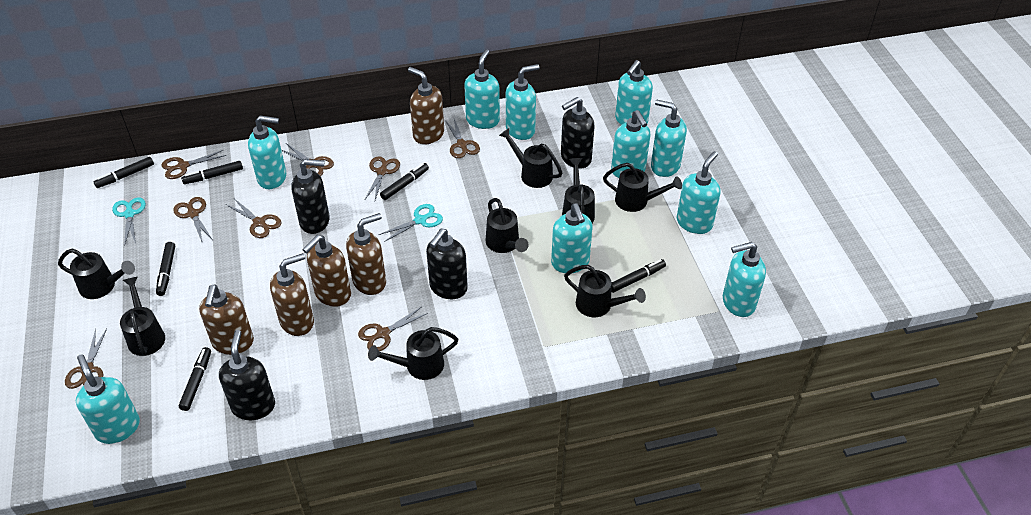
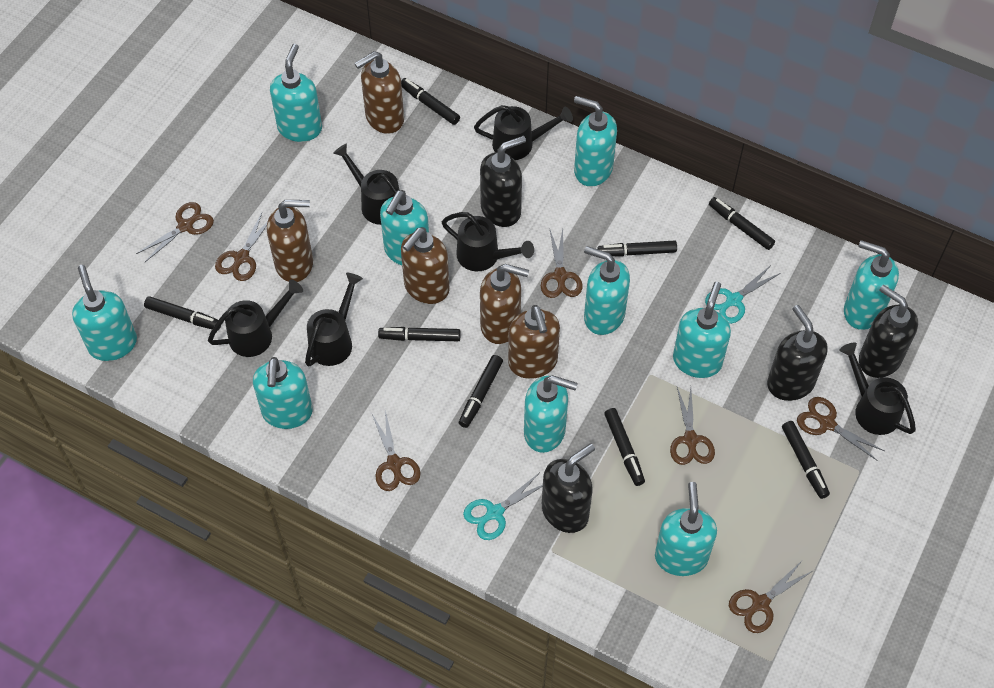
black marker: 6 -> 8
black watering can: 8 -> 6
brown scissors: 8 -> 7

